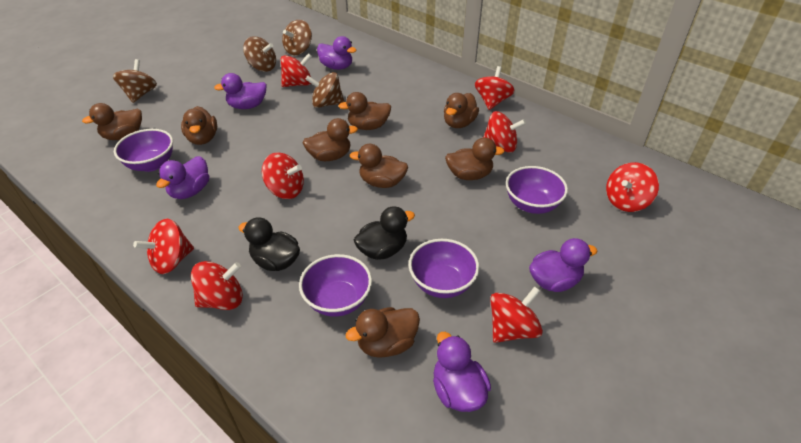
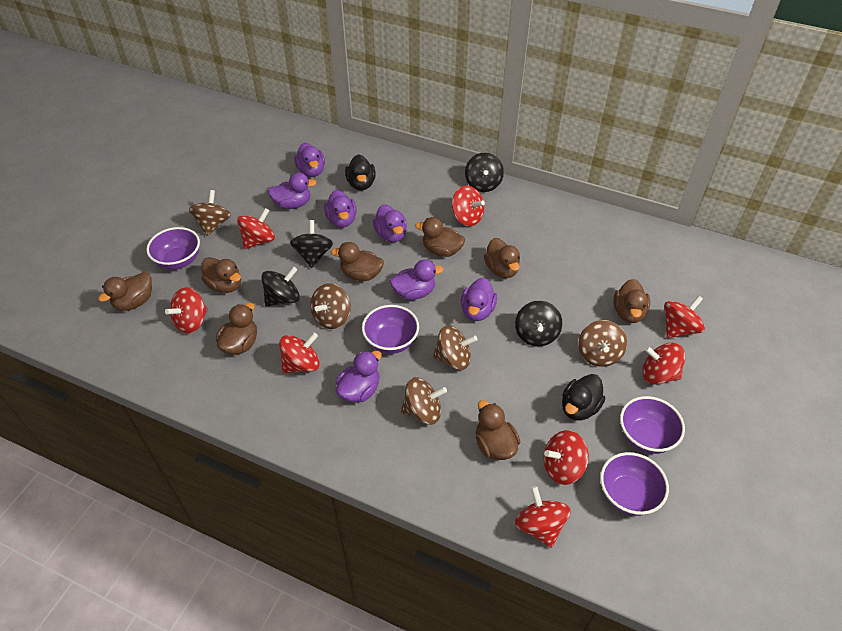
black spinning top: 0 -> 4
brown spinning top: 4 -> 5
purple duck: 5 -> 7

